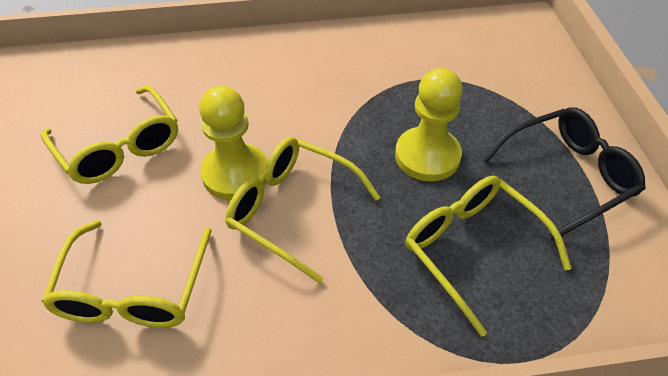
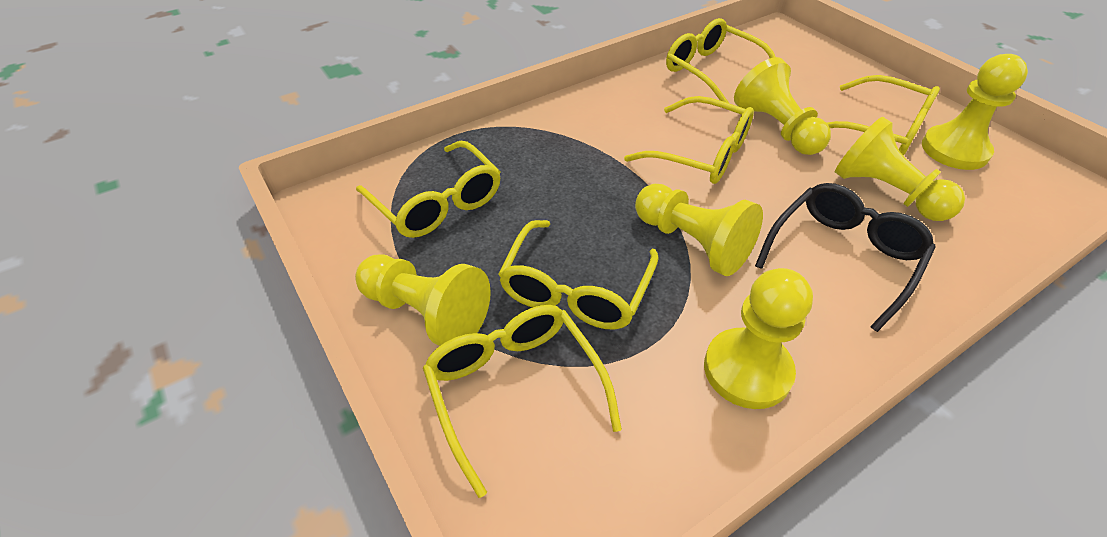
yellow glasses: 4 -> 6
yellow pawn: 2 -> 6

